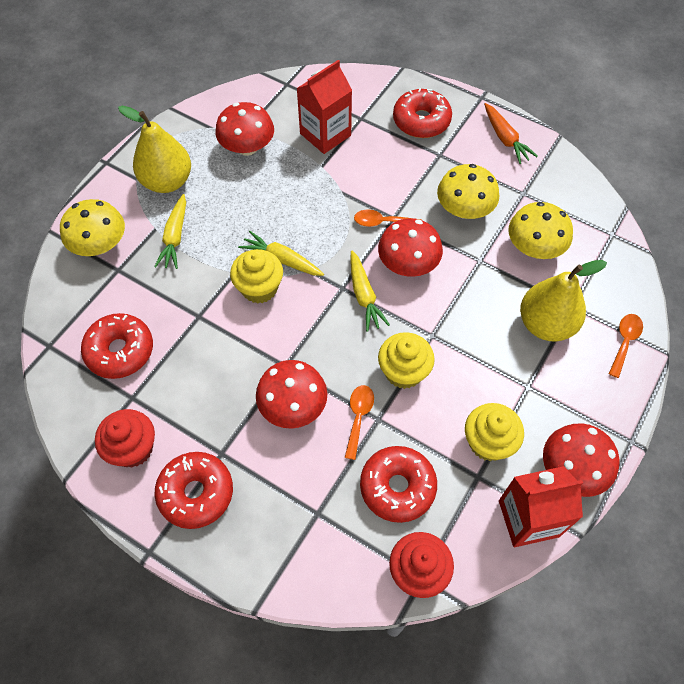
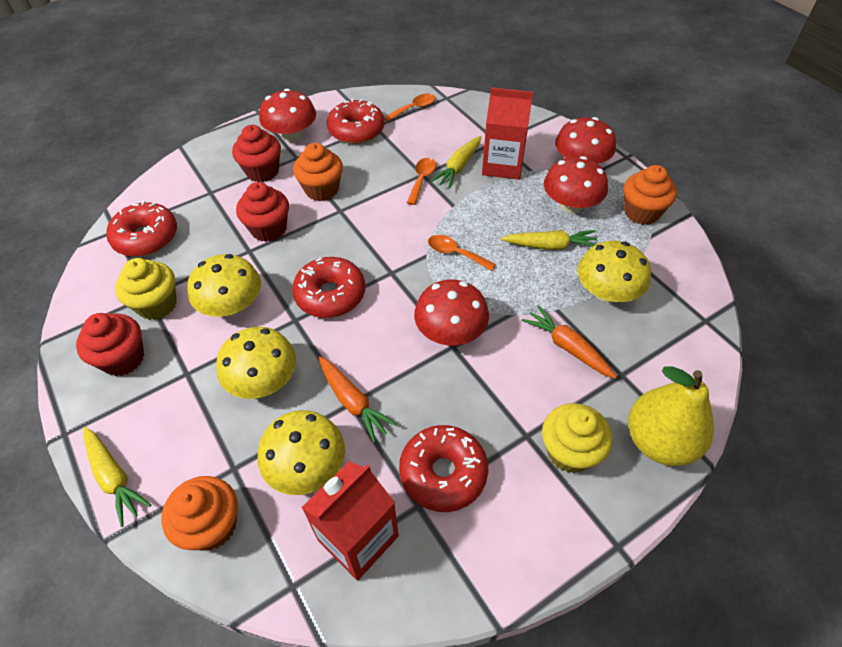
orange carrot: 1 -> 2
orange cupcake: 0 -> 3
red cupcake: 2 -> 3
yellow cupcake: 3 -> 2
yellow mushroom: 3 -> 4
yellow pear: 2 -> 1

